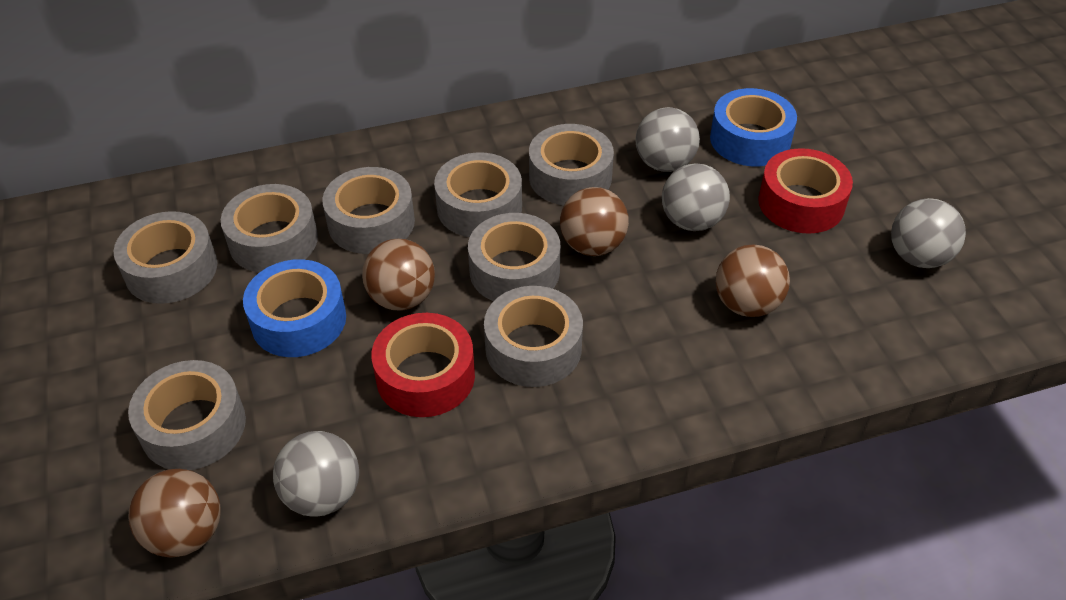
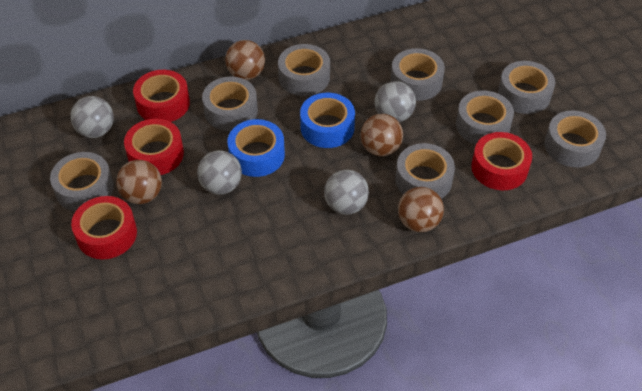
red tape: 2 -> 4

